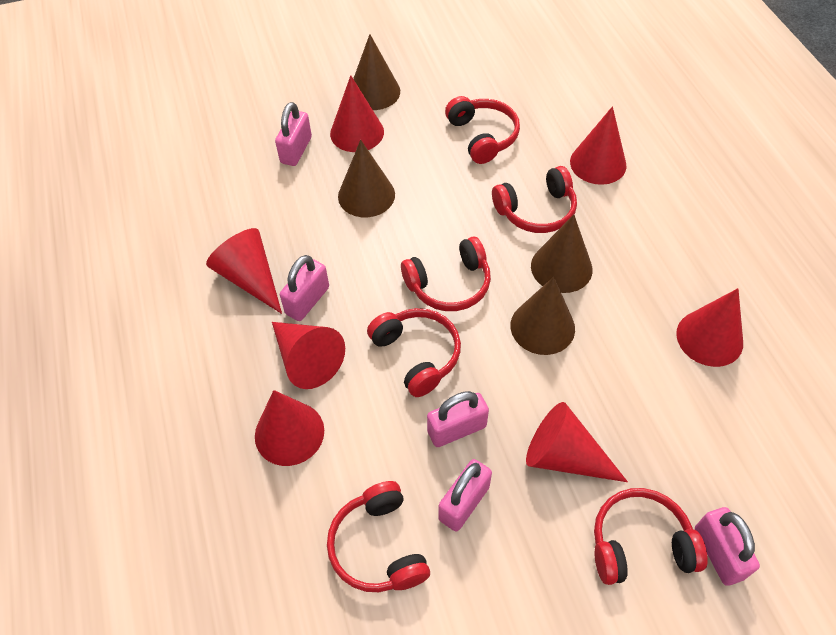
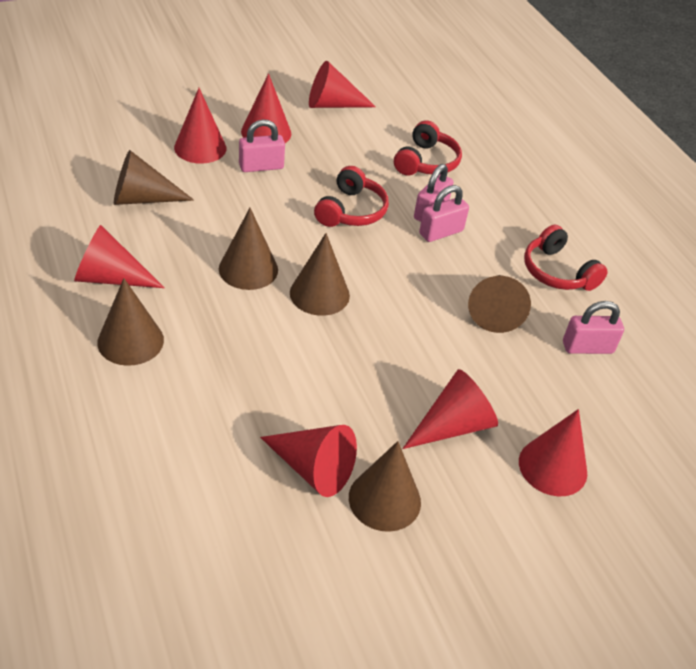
brown cone: 4 -> 6
pink padlock: 5 -> 4
red headphones: 6 -> 3

